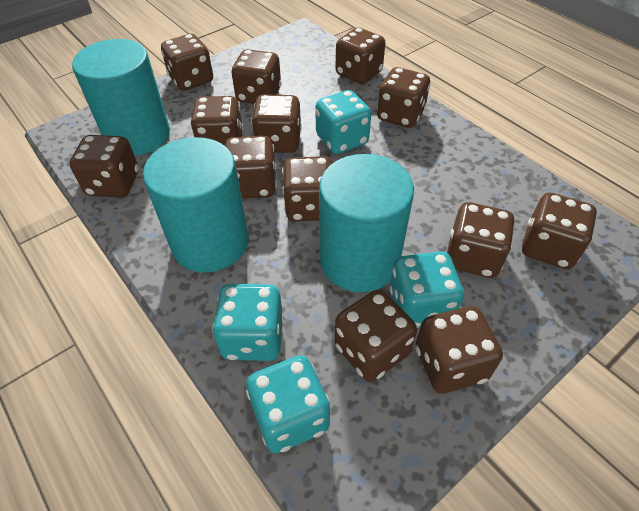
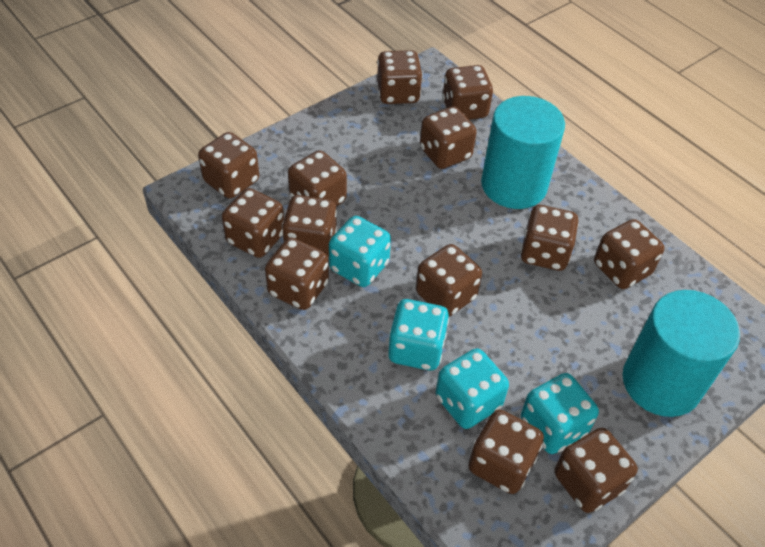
turquoise cylinder: 3 -> 2

